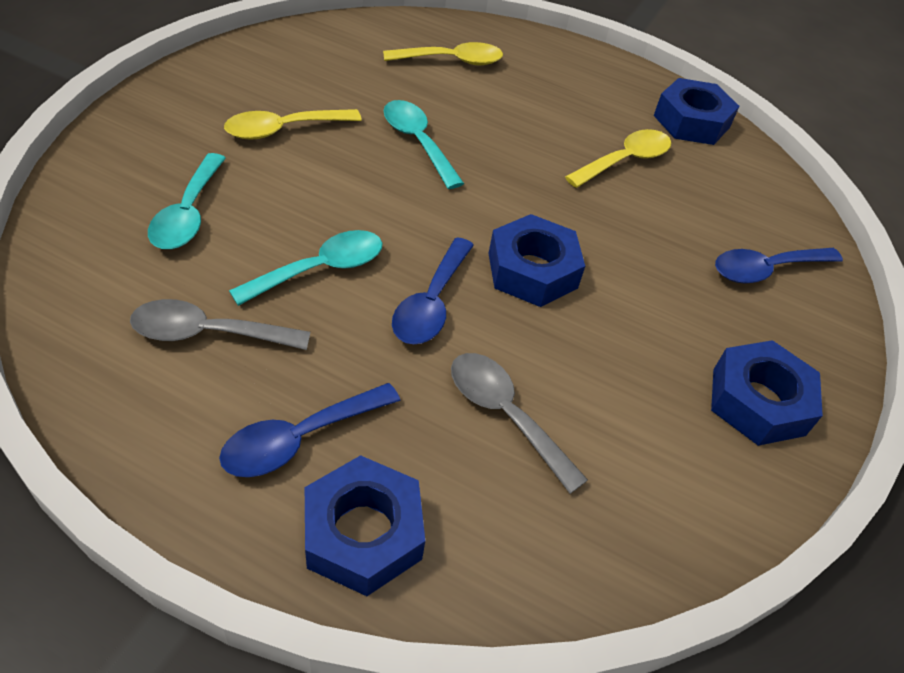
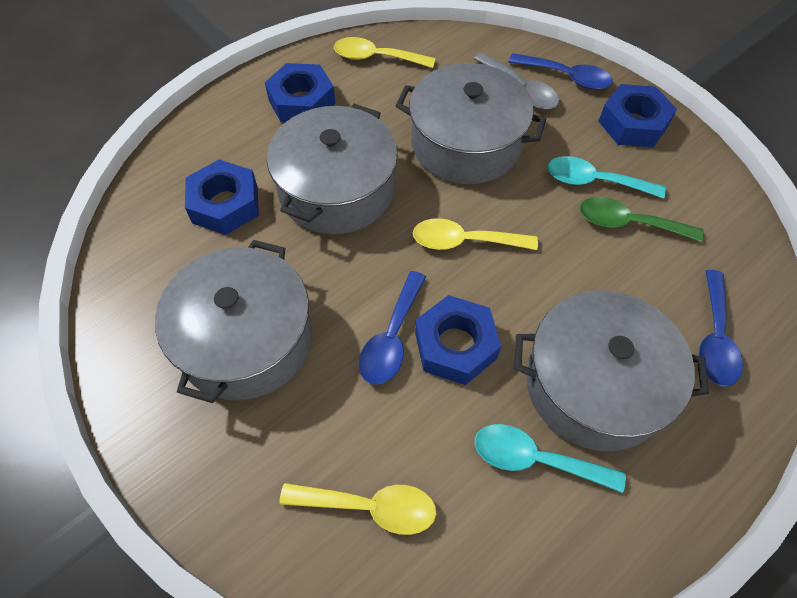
green spoon: 0 -> 1
grey pot: 0 -> 4
grey spoon: 2 -> 1
turquoise spoon: 3 -> 2

